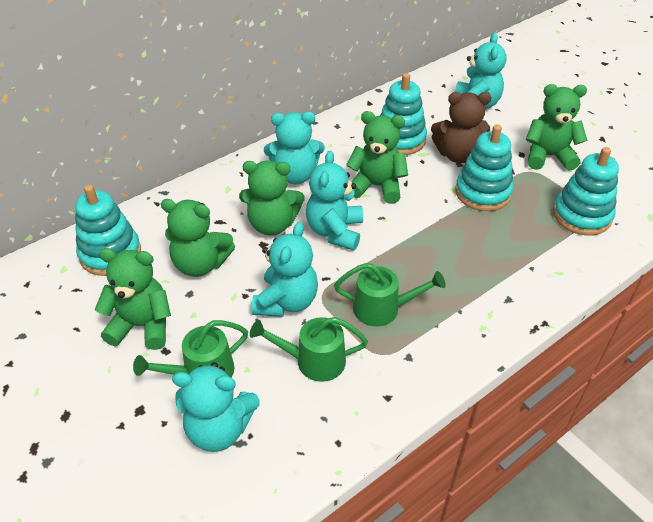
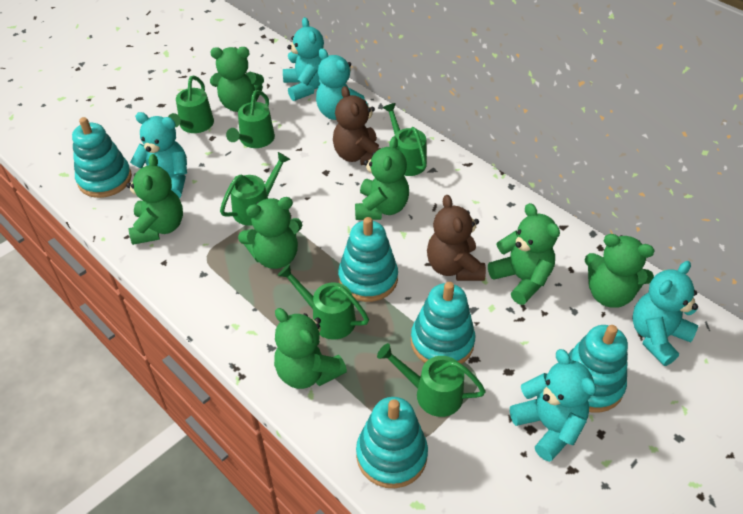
brown teddy bear: 1 -> 2
green teddy bear: 5 -> 7
green watering can: 3 -> 6
turquoise stacking toy: 4 -> 5

